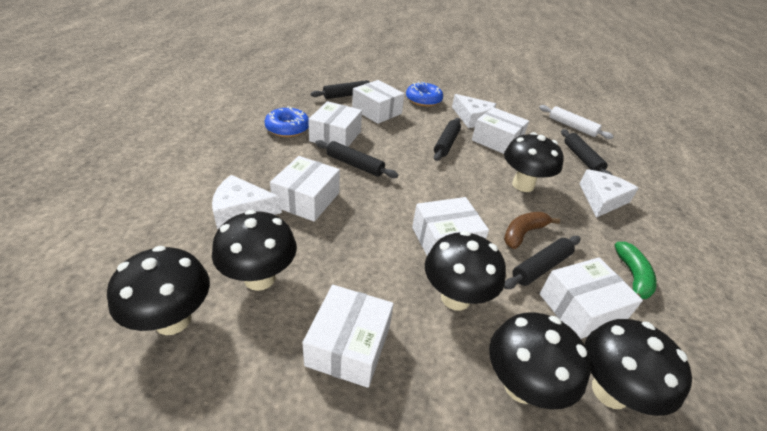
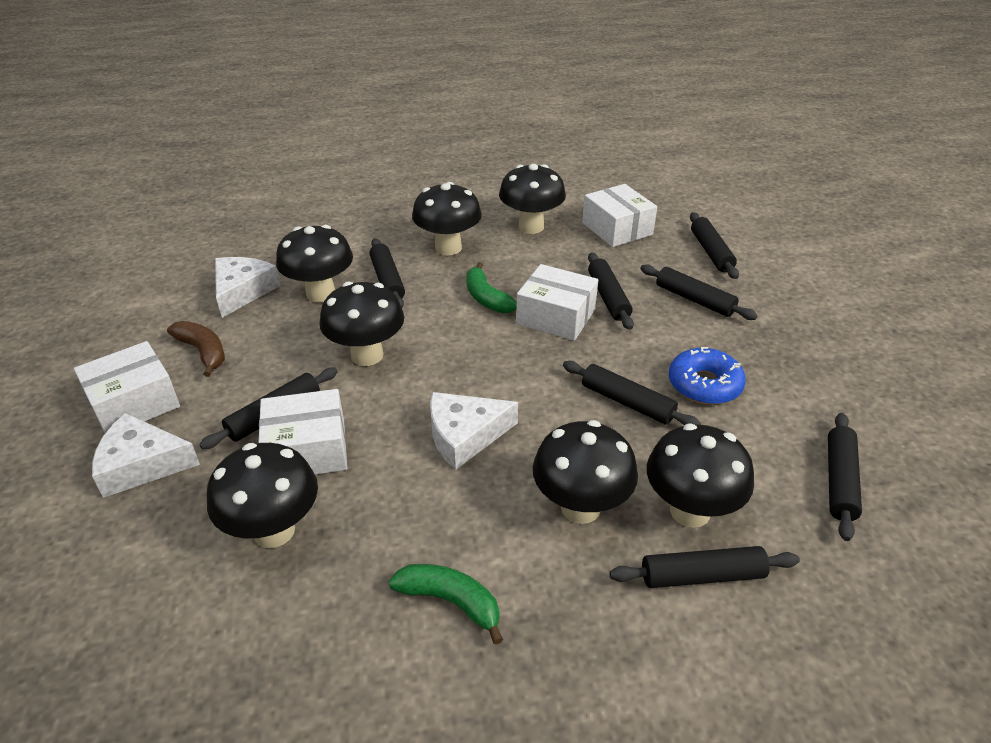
black mushroom: 6 -> 7
black rolling pin: 5 -> 8
blue donut: 2 -> 1
green banana: 1 -> 2
white box: 7 -> 4
white rolling pin: 1 -> 0

